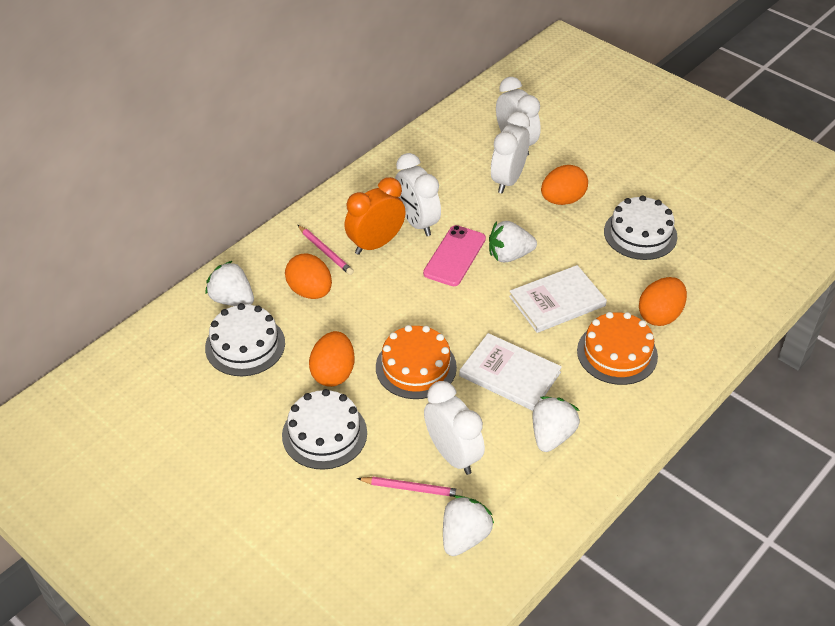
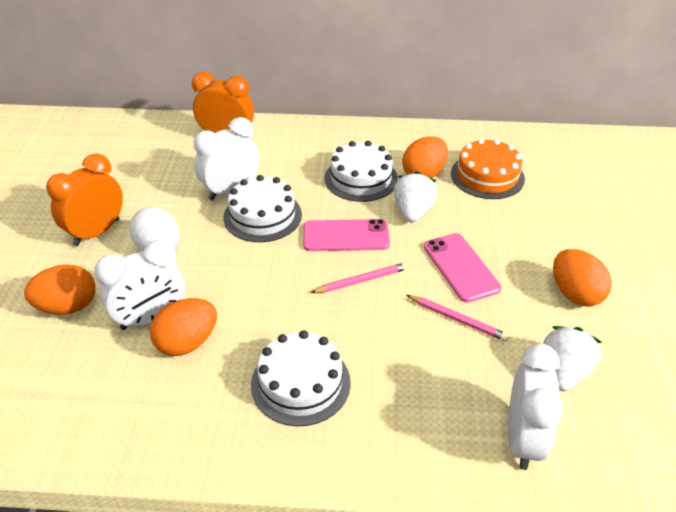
orange cake: 2 -> 1
orange clock: 1 -> 2
pink phone: 1 -> 2
white book: 2 -> 0
white clock: 4 -> 3
white egg: 0 -> 1
white strawberry: 4 -> 2

